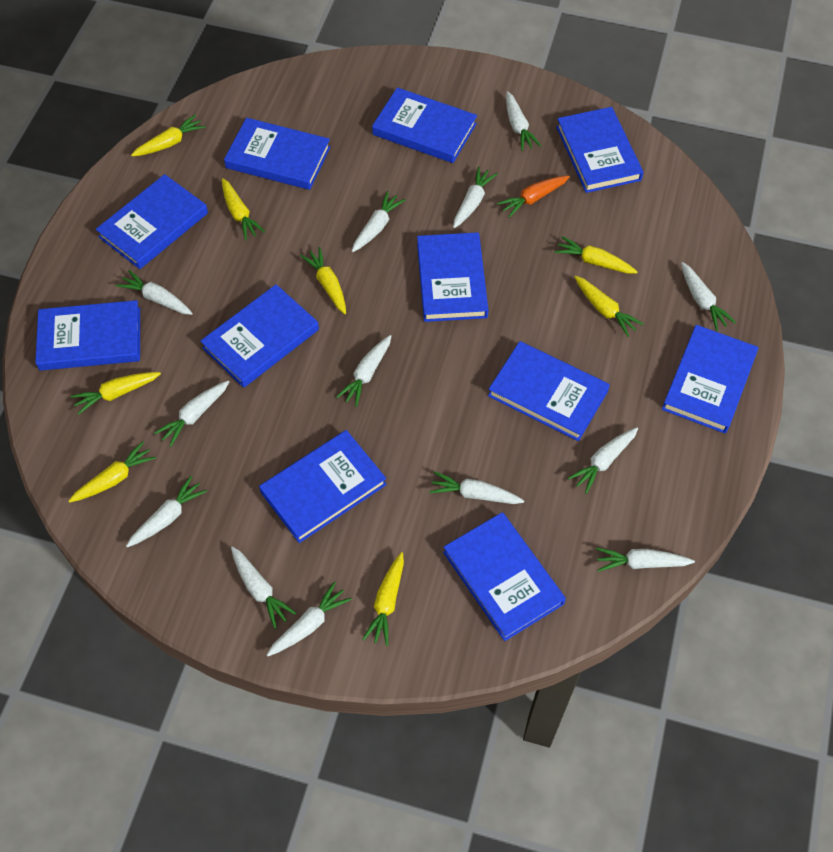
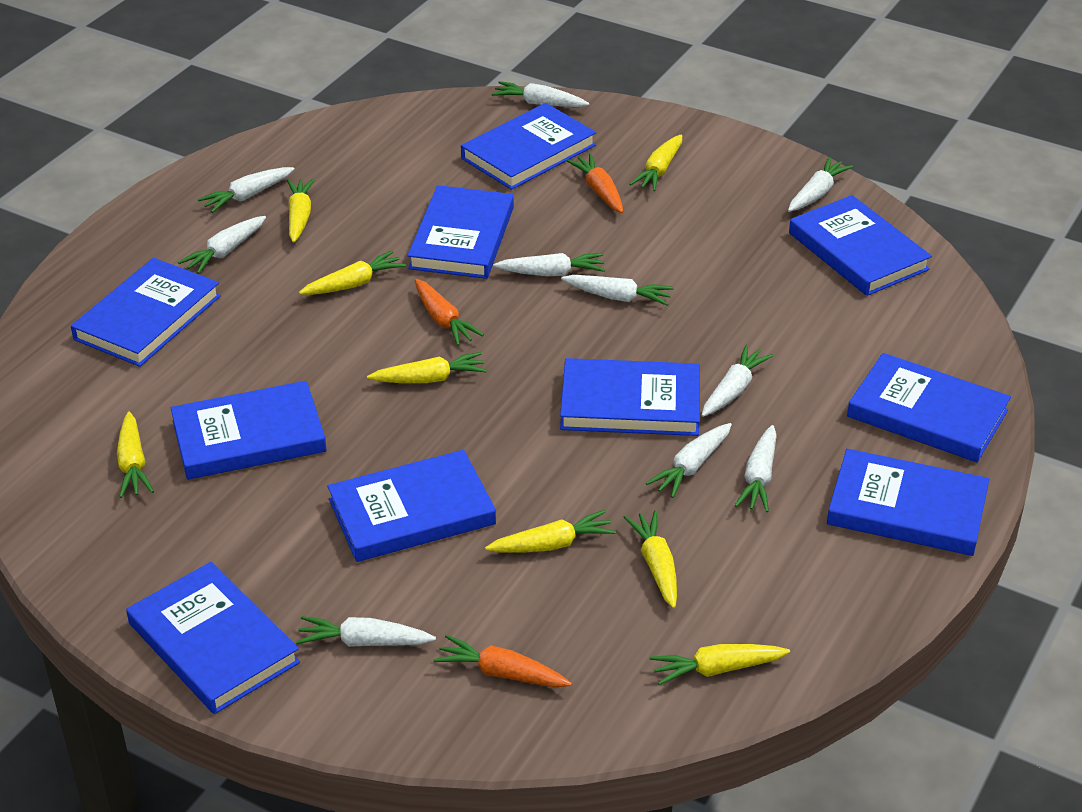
blue book: 11 -> 10
orange carrot: 1 -> 3
white carrot: 13 -> 10

